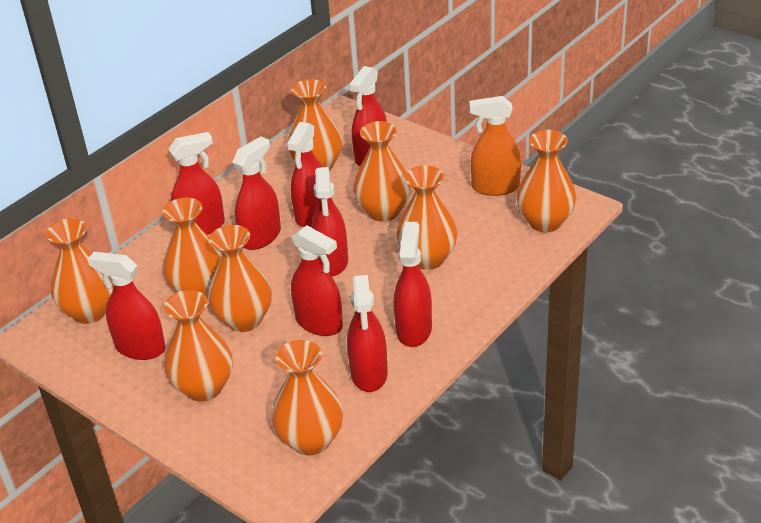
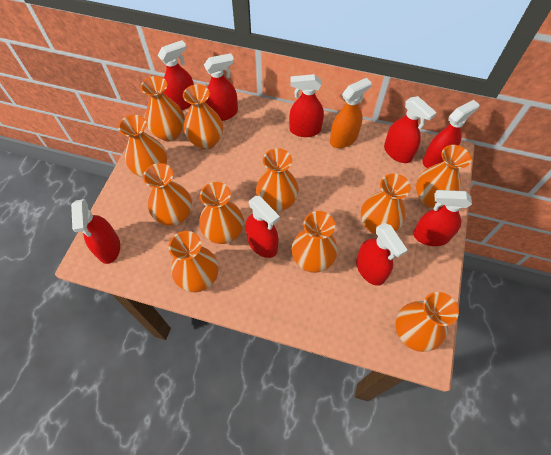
orange vase: 9 -> 11

